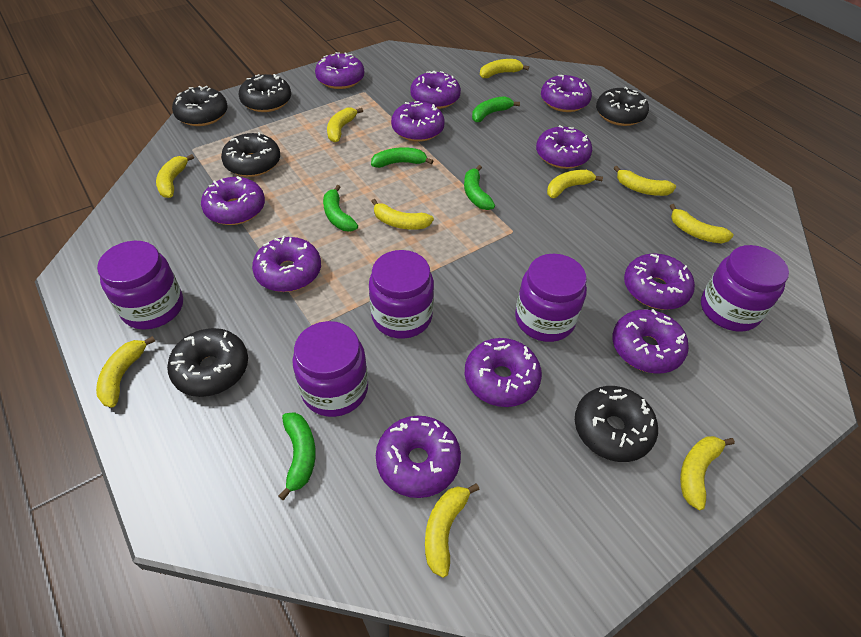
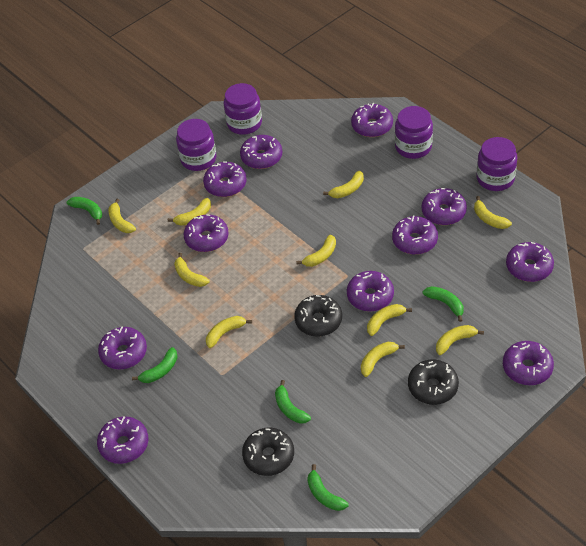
black donut: 6 -> 3
purple jar: 5 -> 4

